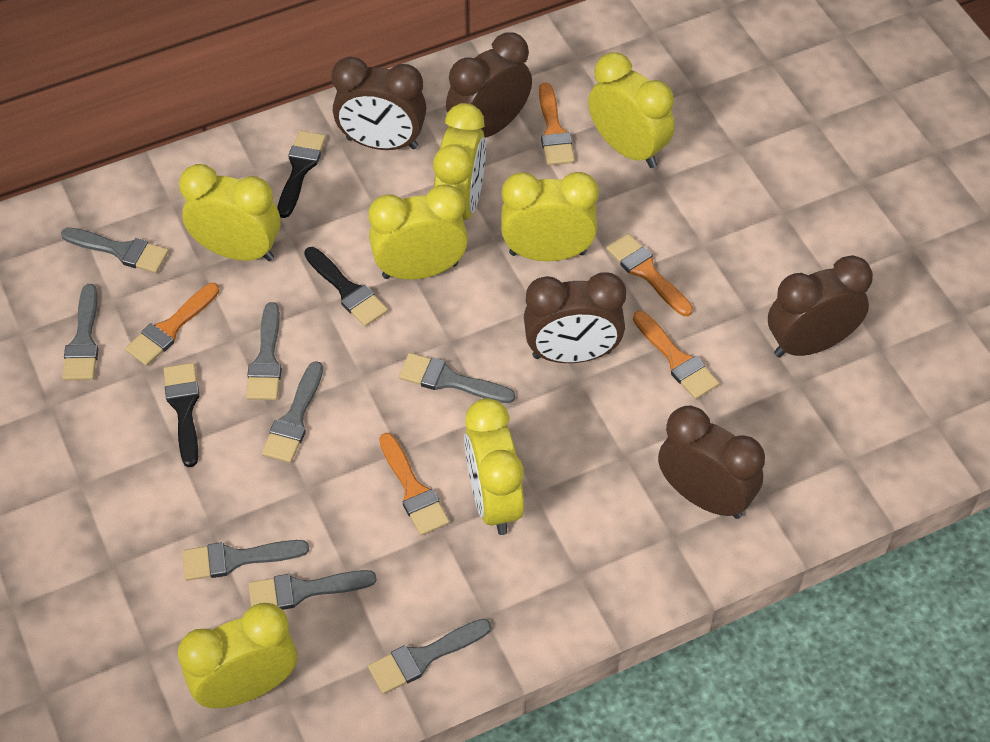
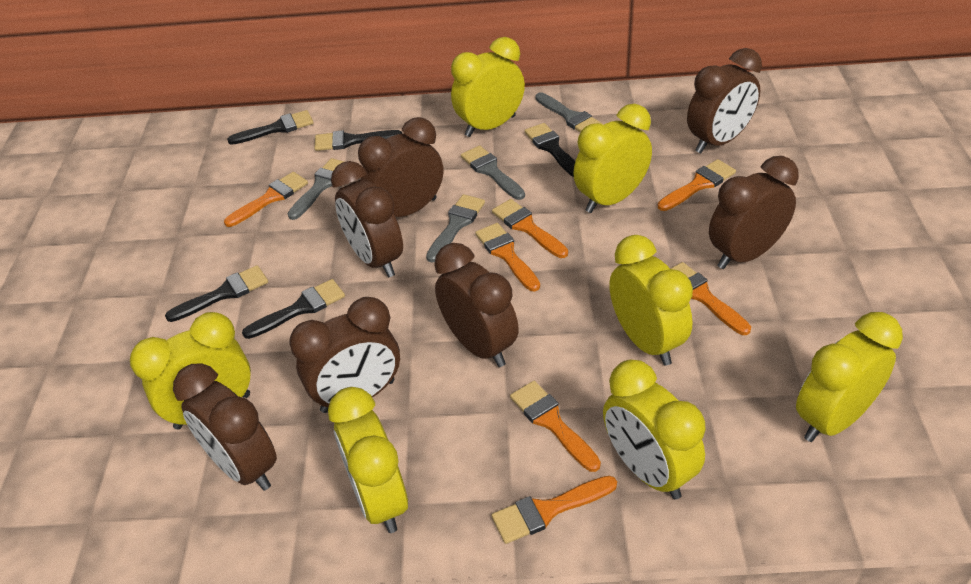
black brush: 3 -> 5
brown clock: 5 -> 7
grey brush: 8 -> 4
orange brush: 5 -> 7

